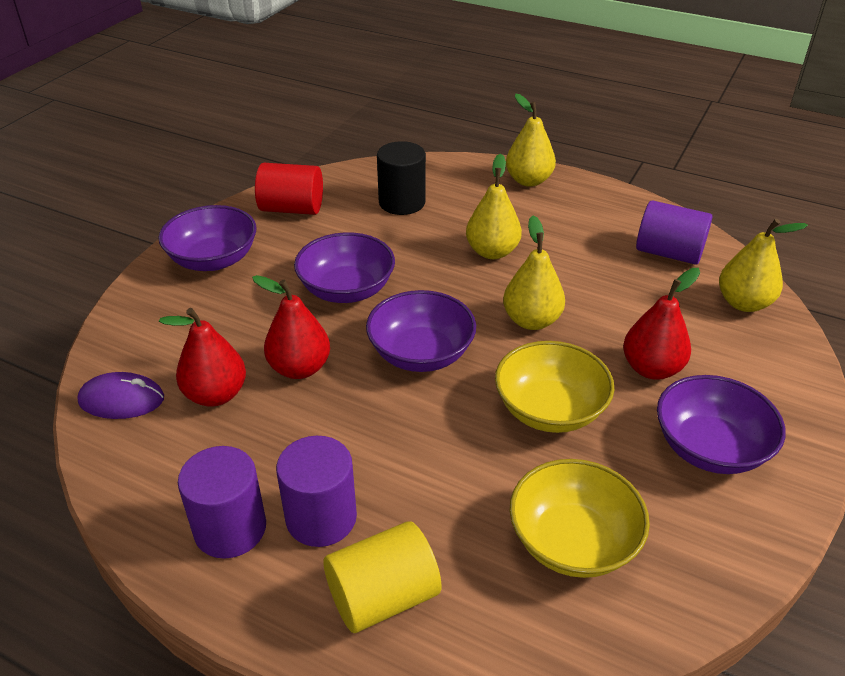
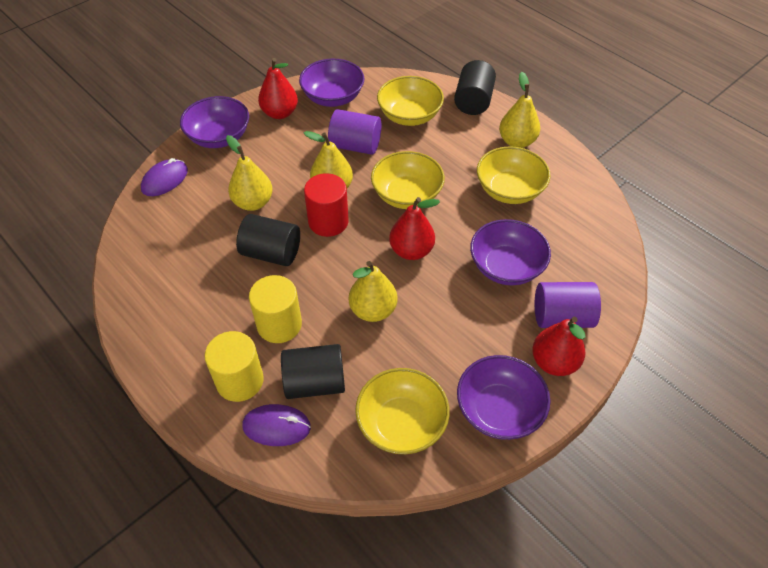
black cylinder: 1 -> 3
purple cylinder: 3 -> 2
purple mouse: 1 -> 2
yellow bowl: 2 -> 4
yellow cylinder: 1 -> 2

